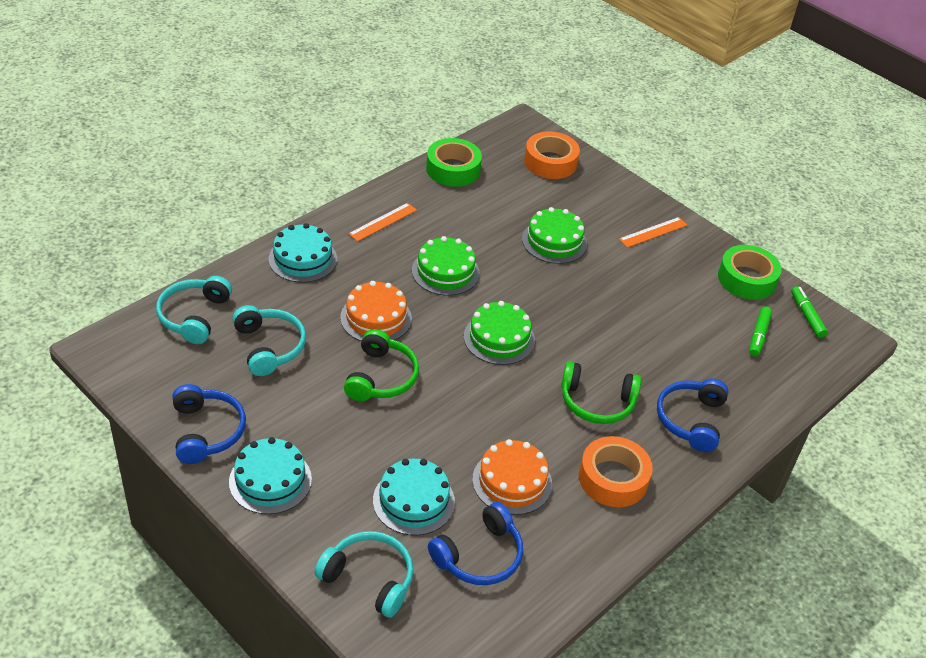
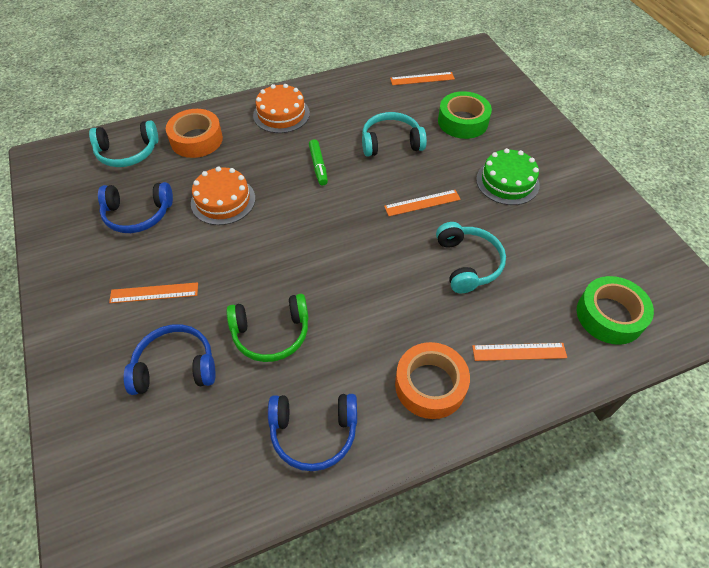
green cake: 3 -> 1
green headphones: 2 -> 1
green marker: 2 -> 1
orange ruler: 2 -> 4
turquoise cake: 3 -> 0

